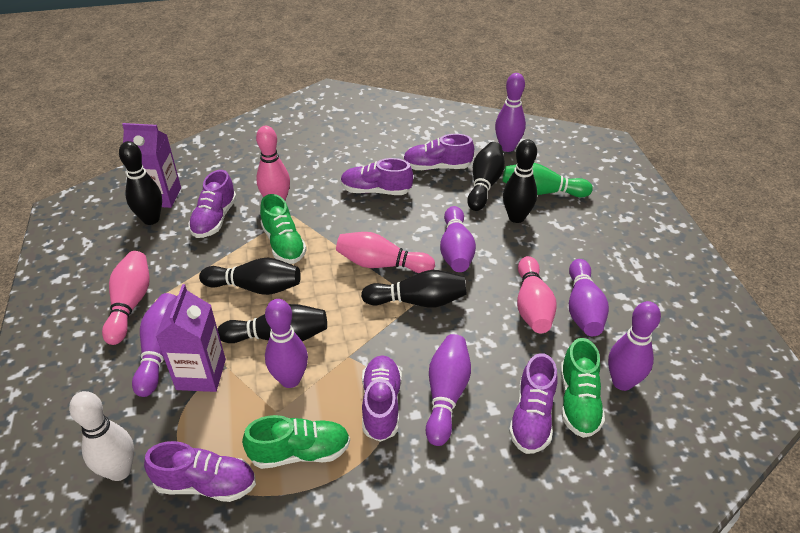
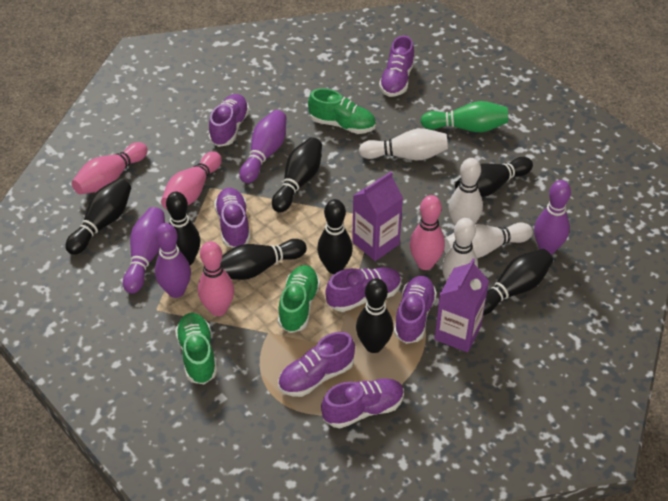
black bowling pin: 6 -> 8
purple bowling pin: 7 -> 4
purple shoe: 6 -> 7
white bowling pin: 1 -> 4

